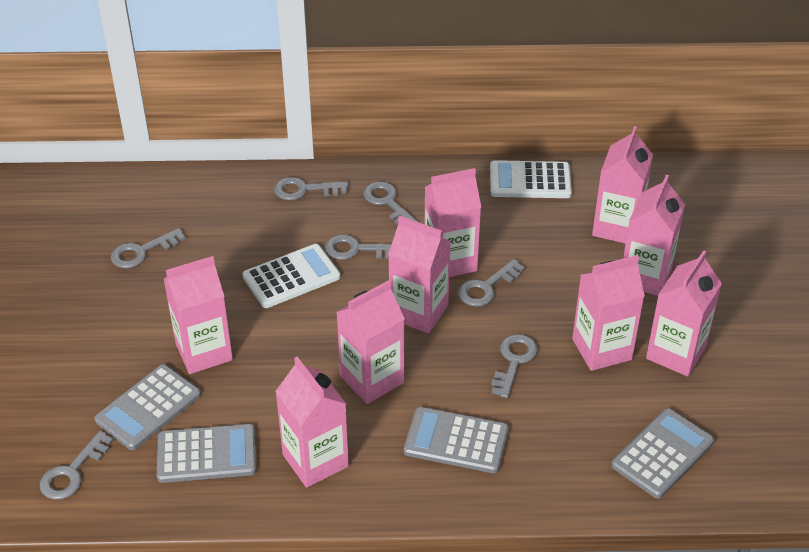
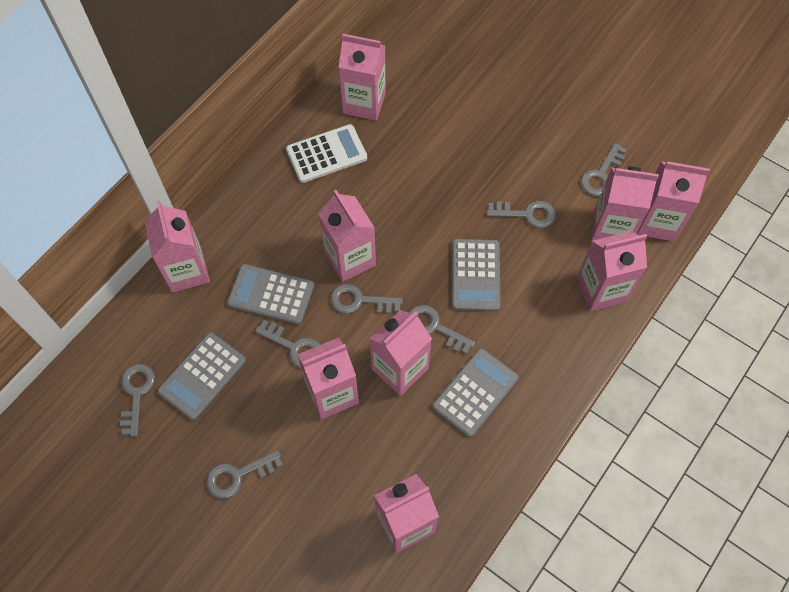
white calculator: 2 -> 1

